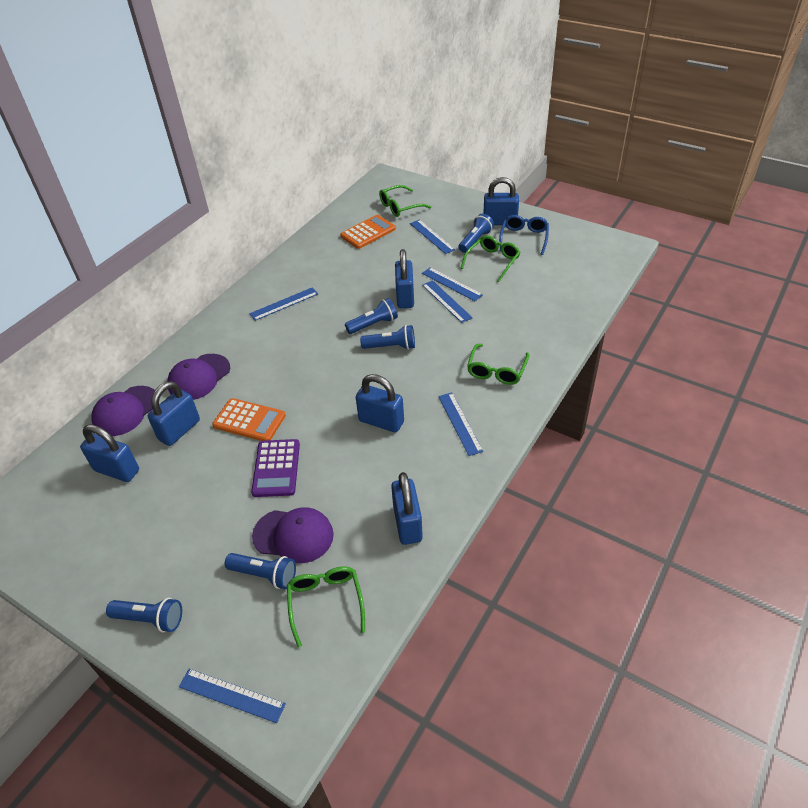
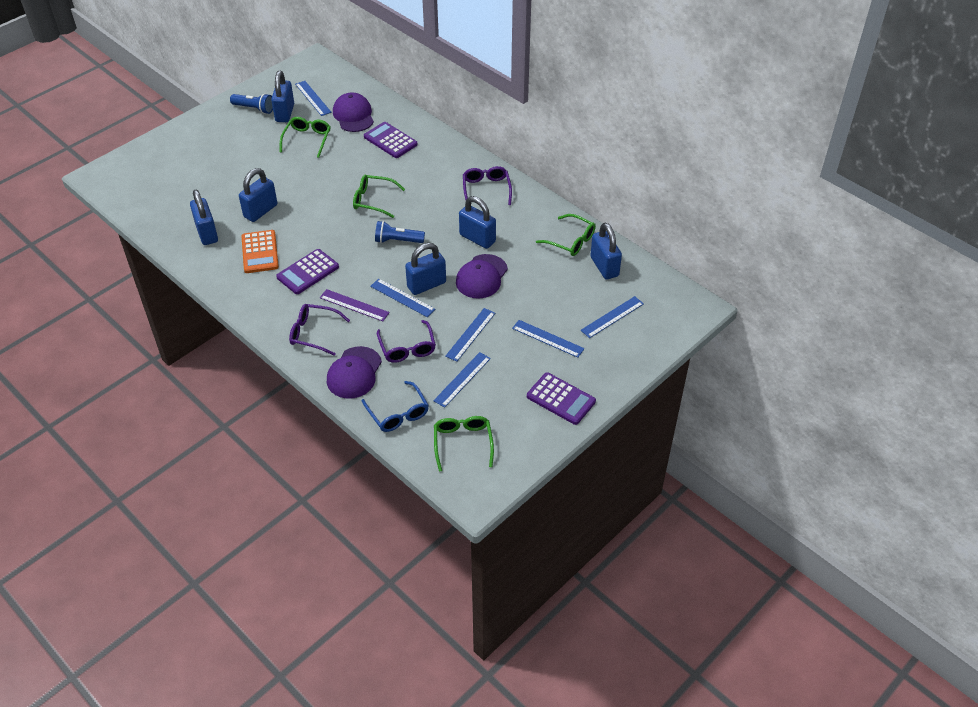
blue flashlight: 5 -> 2
orange calculator: 2 -> 1
purple calculator: 1 -> 3
purple glasses: 0 -> 3
purple ruler: 0 -> 1

